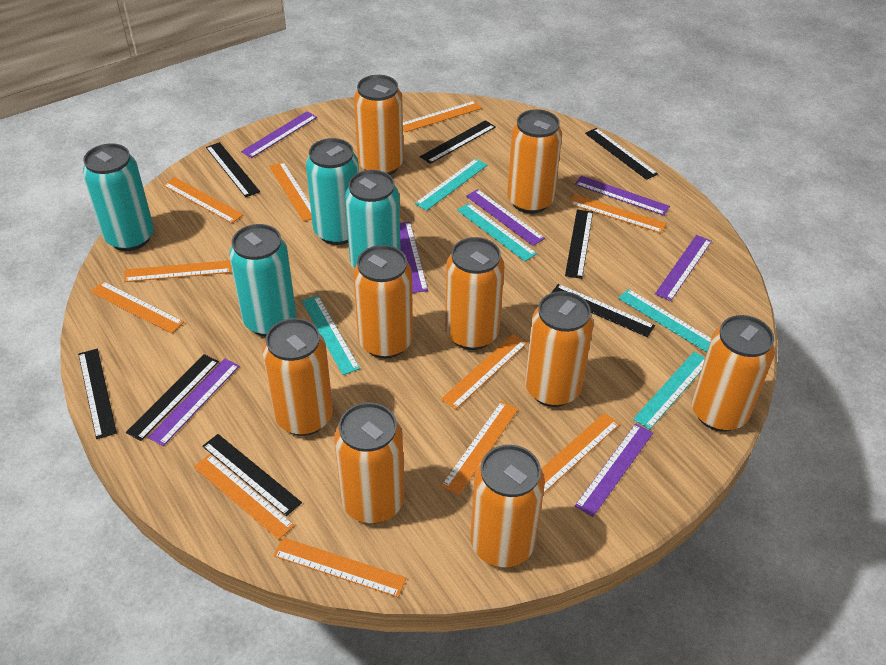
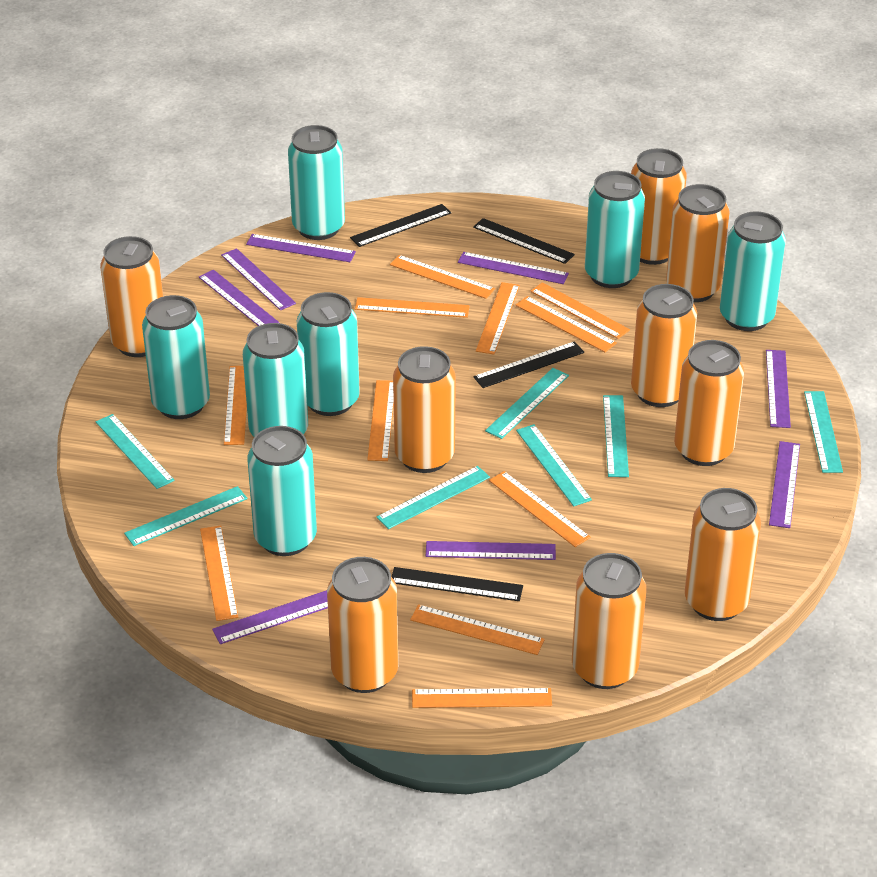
black ruler: 8 -> 4
purple ruler: 7 -> 8
turquoise can: 4 -> 7
turquoise ruler: 5 -> 7

